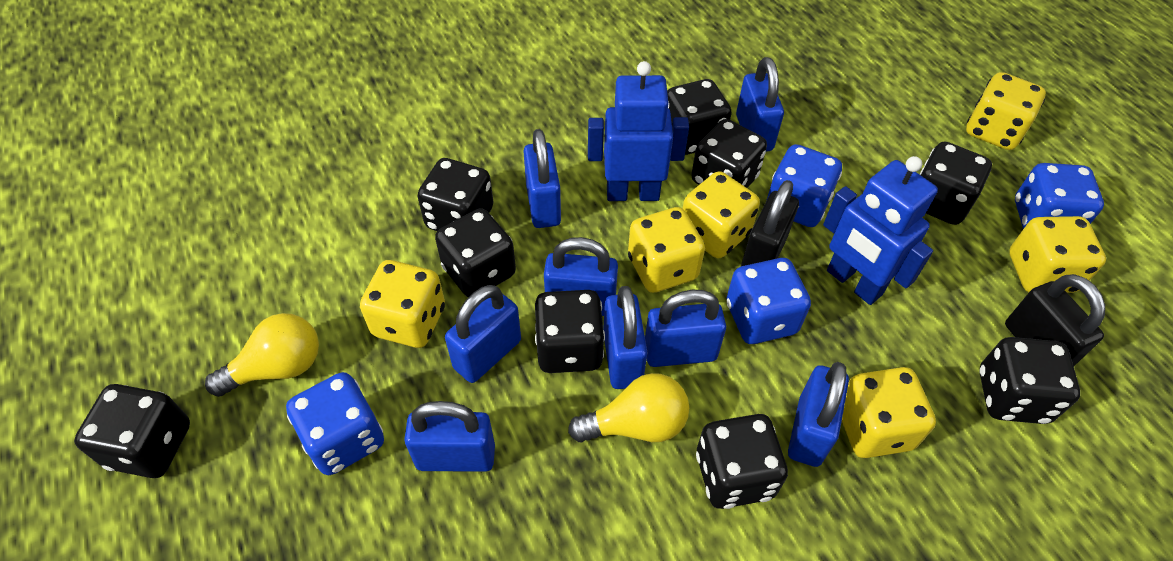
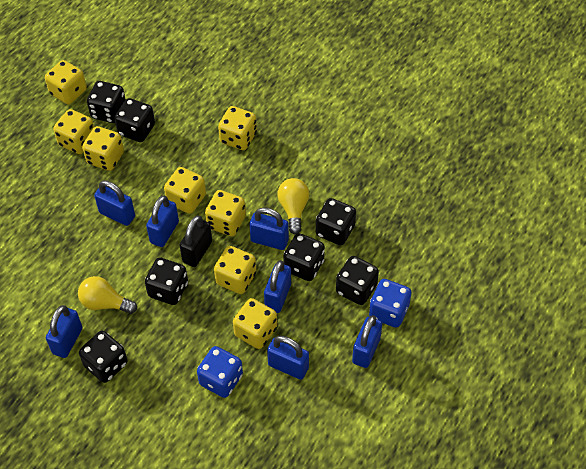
black dice: 9 -> 7
black padlock: 2 -> 1
blue dice: 4 -> 2
blue padlock: 8 -> 7
blue robot: 2 -> 0
yellow dice: 6 -> 8

